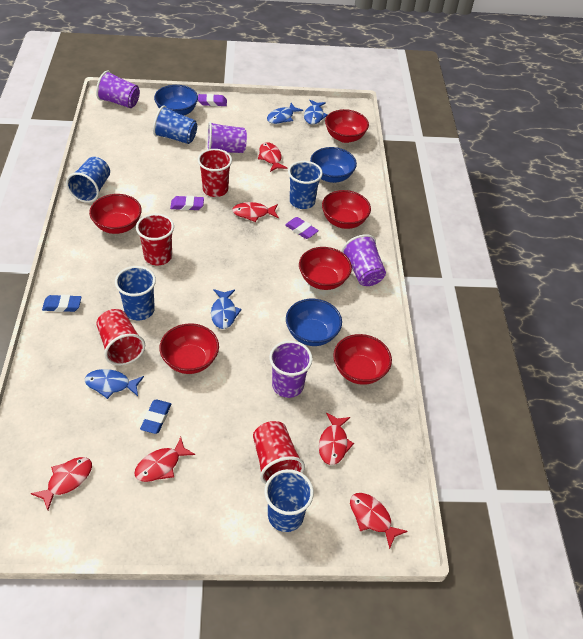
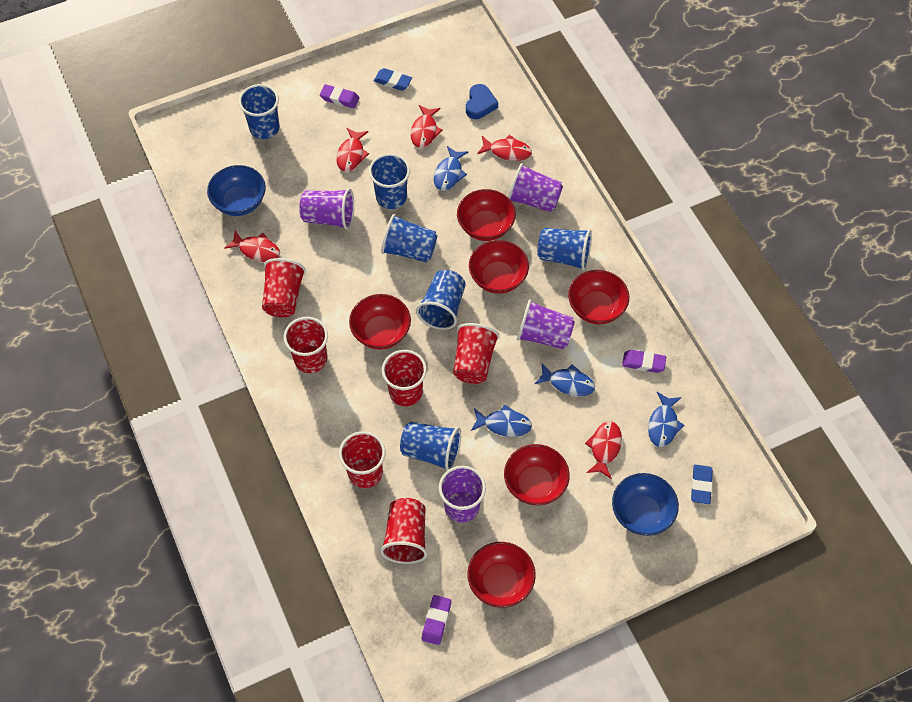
blue bowl: 3 -> 2
blue cup: 5 -> 6
blue heart: 0 -> 1
red cup: 4 -> 6
red fish: 6 -> 5

